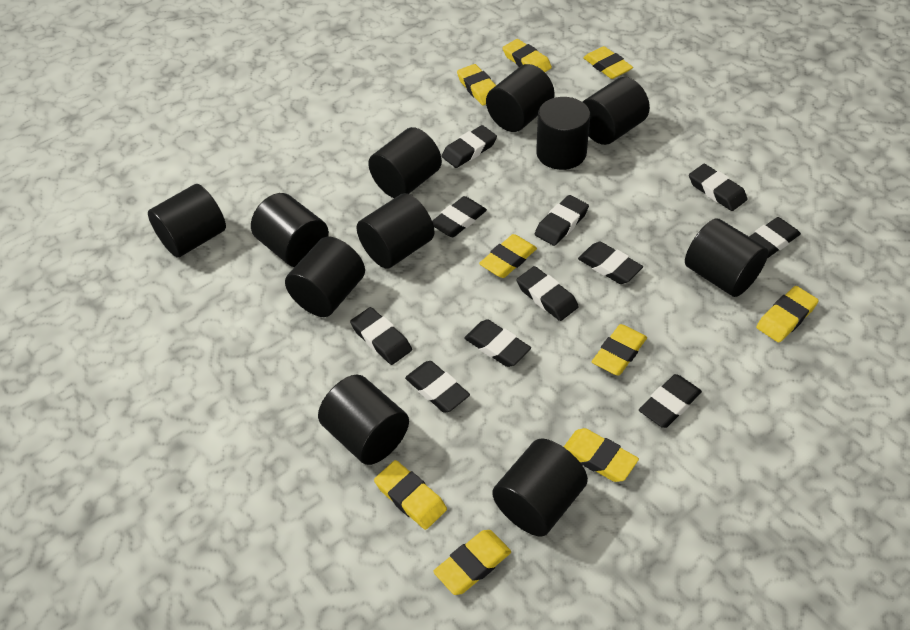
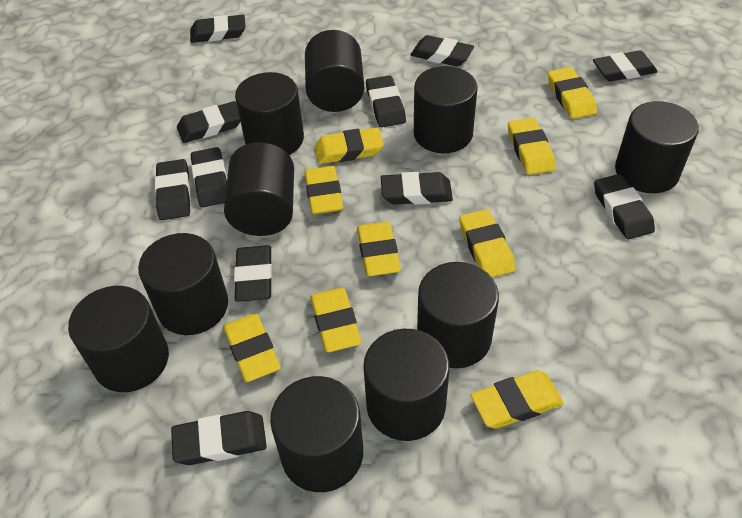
black cylinder: 11 -> 10

